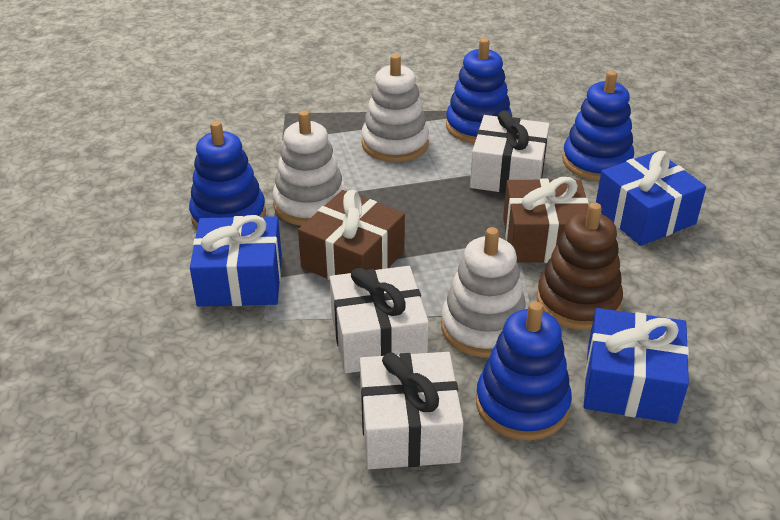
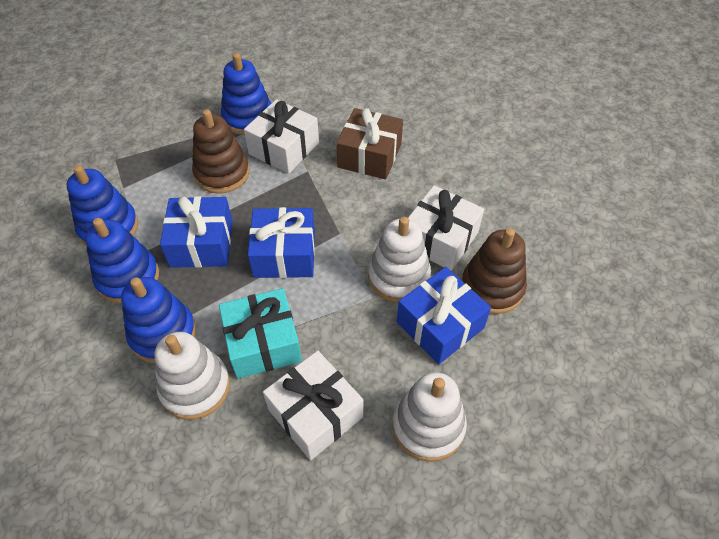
brown gift: 2 -> 1
brown stacking toy: 1 -> 2
turquoise gift: 0 -> 1

